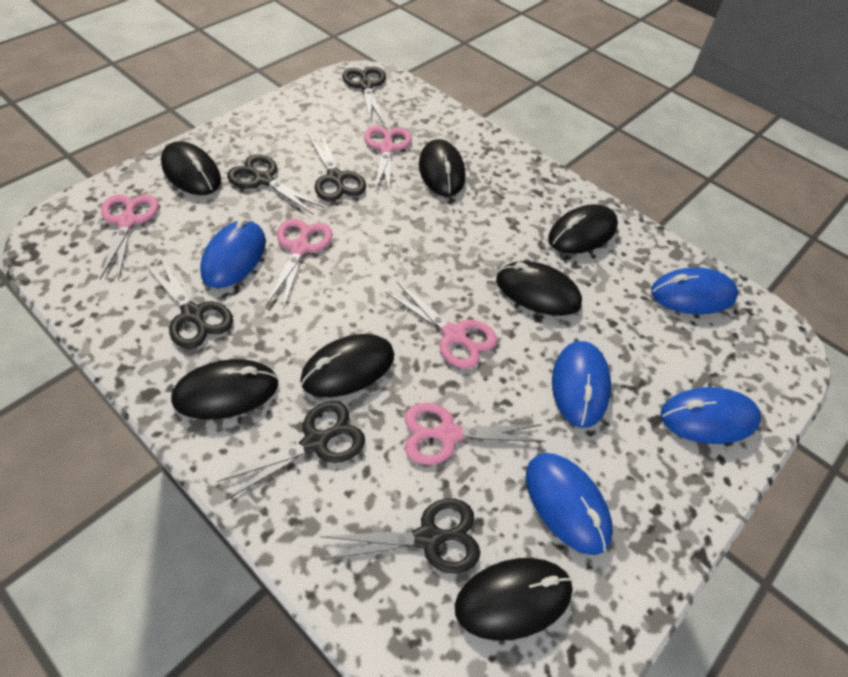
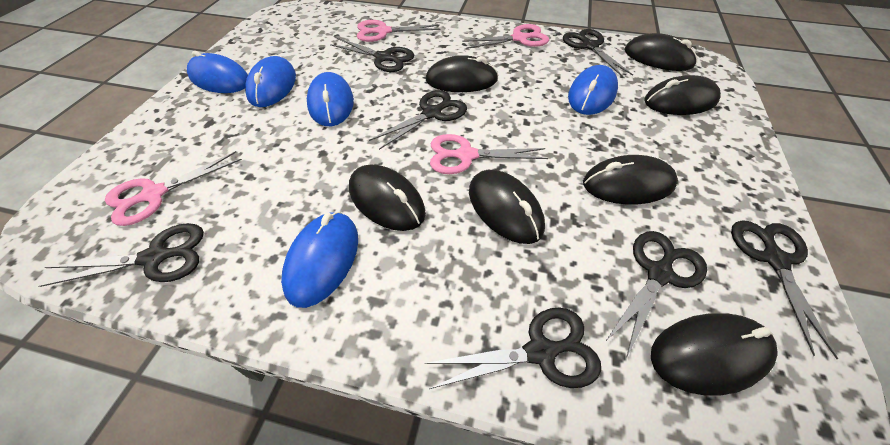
black scissors: 6 -> 7
pink scissors: 5 -> 4

